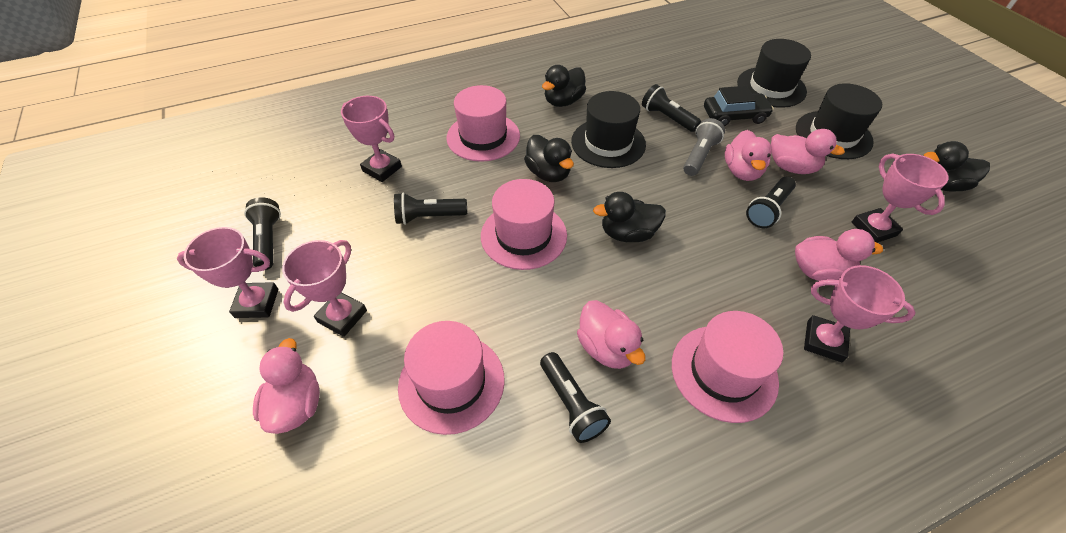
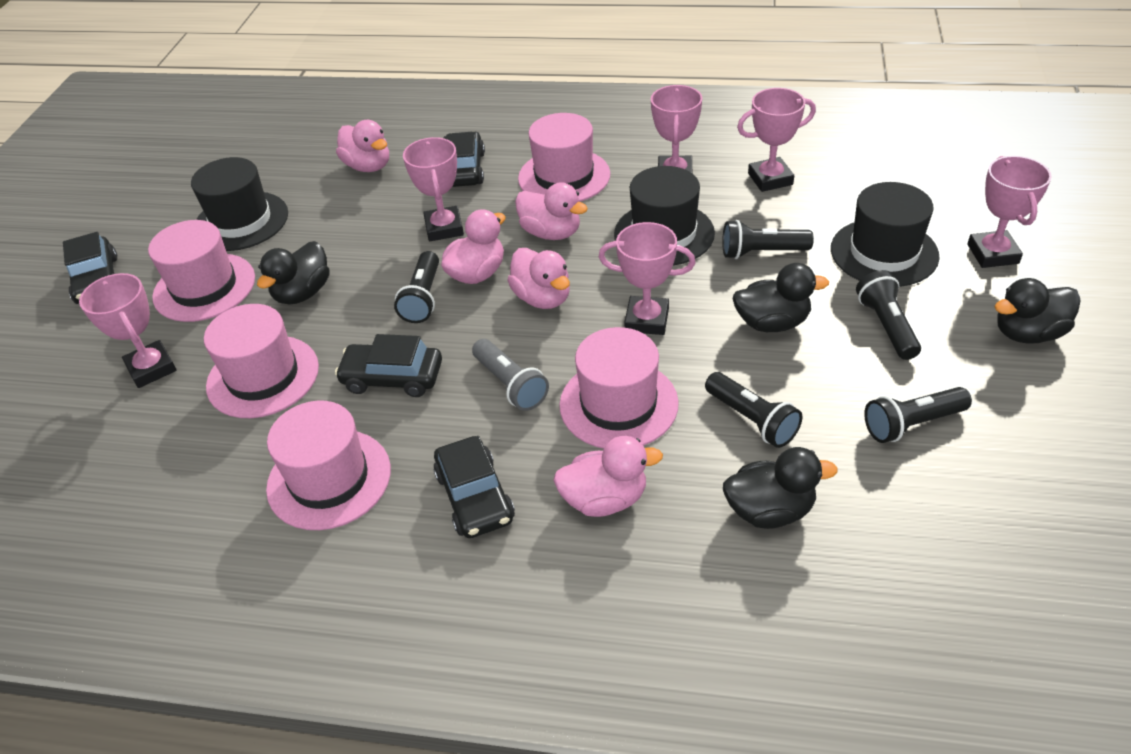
black car: 1 -> 4
pink hat: 4 -> 5
pink trophy: 5 -> 6

